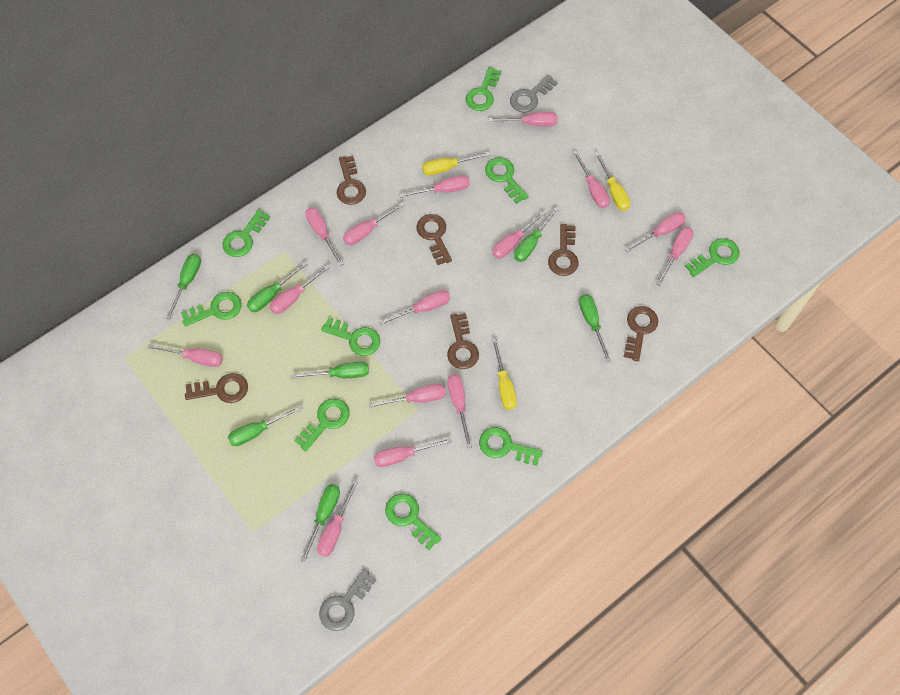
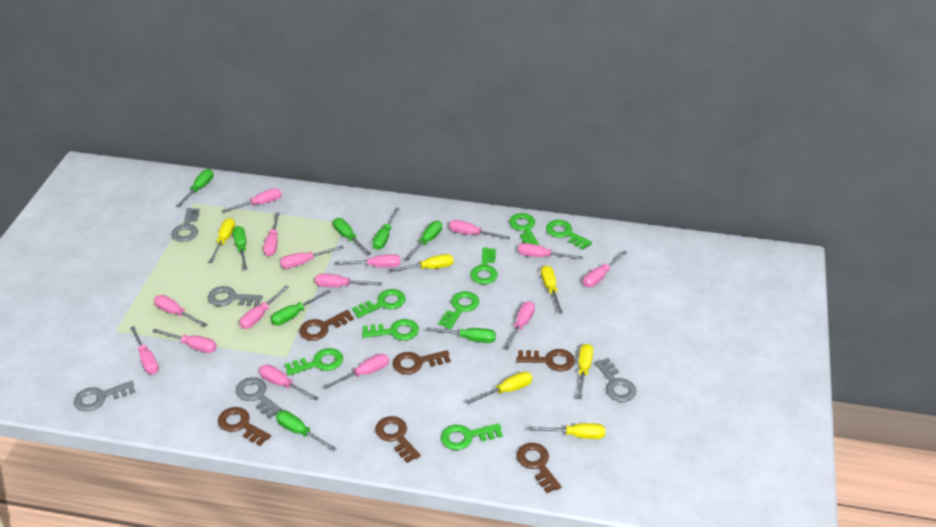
green key: 9 -> 8
green screwdriver: 7 -> 8
grey key: 2 -> 5
yellow screwdriver: 3 -> 6

